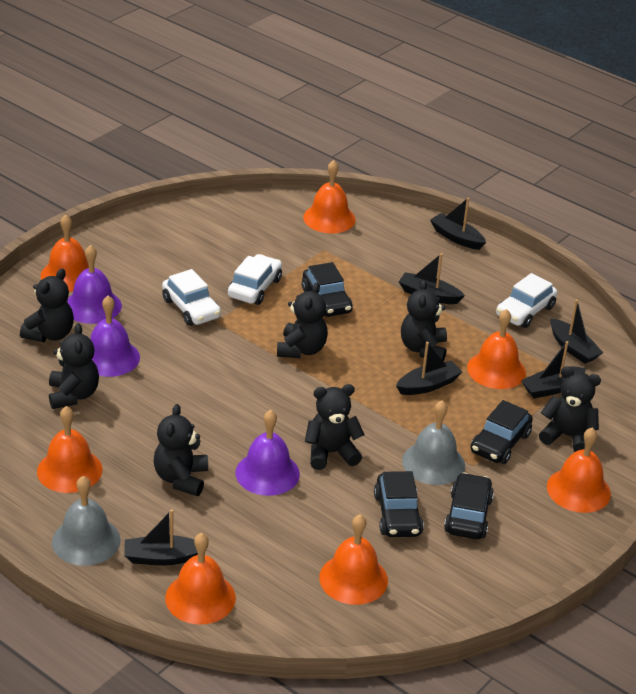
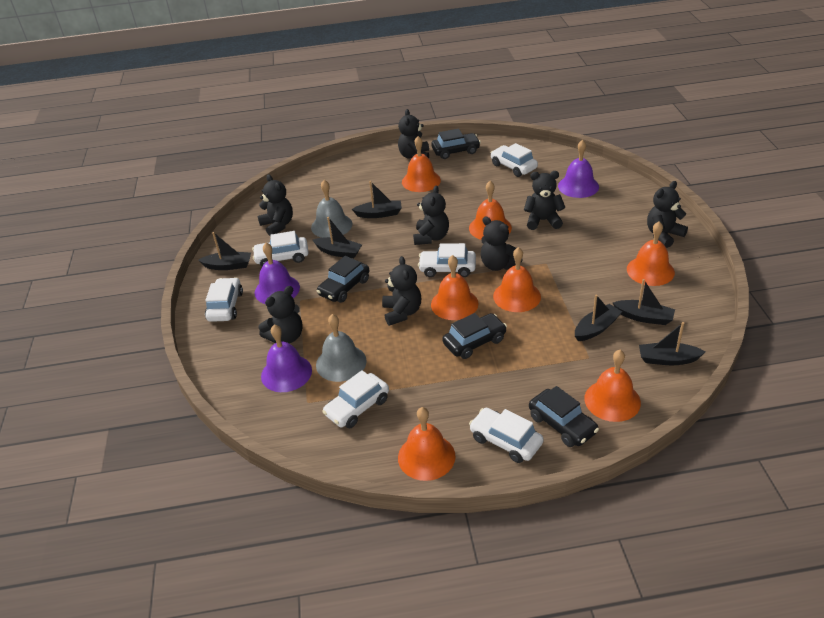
black teddy bear: 7 -> 8
white car: 3 -> 6

